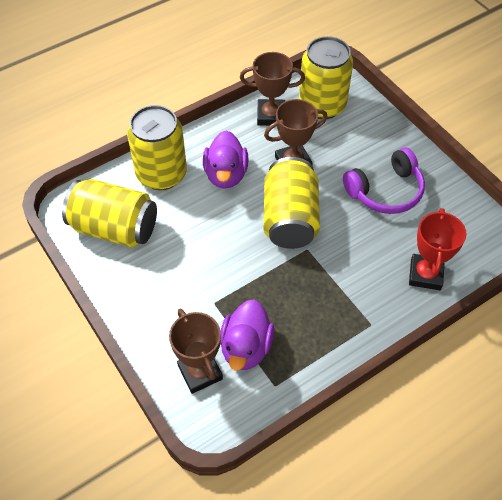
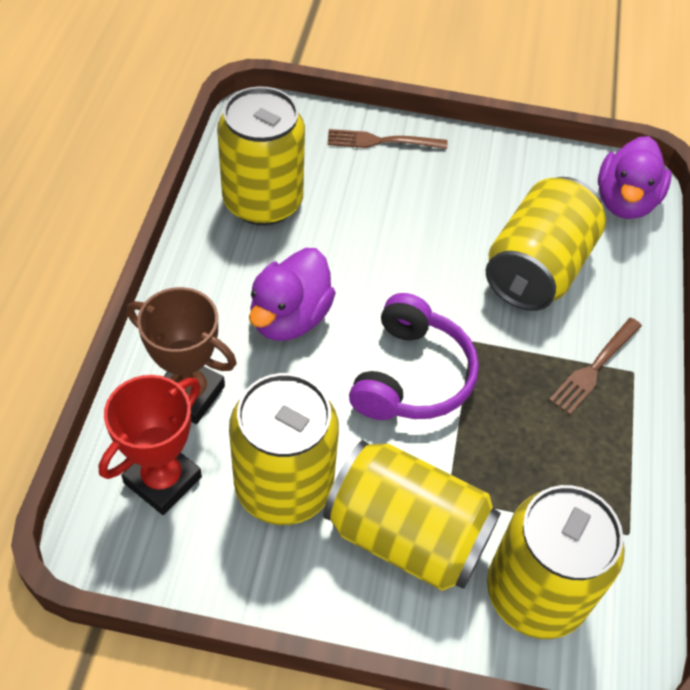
brown fork: 0 -> 2
brown trophy: 3 -> 1
yellow can: 4 -> 5

